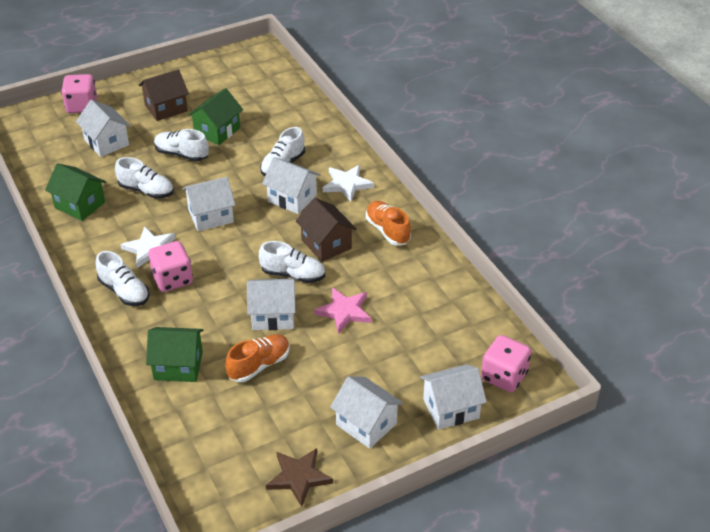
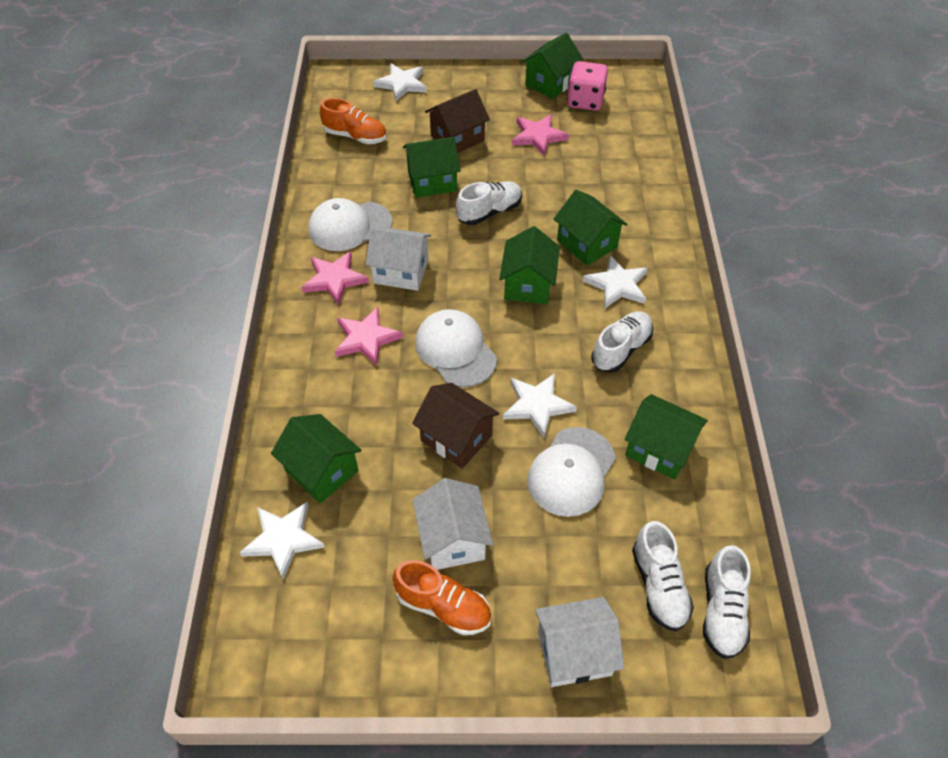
brown star: 1 -> 0
green house: 3 -> 6
pink dice: 3 -> 1
pink star: 1 -> 3
white cap: 0 -> 3
white house: 6 -> 3
white shoe: 5 -> 4
white star: 2 -> 4

